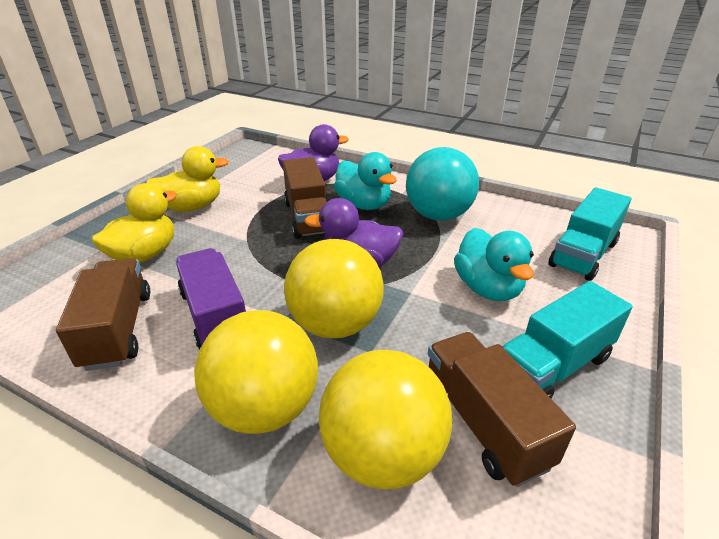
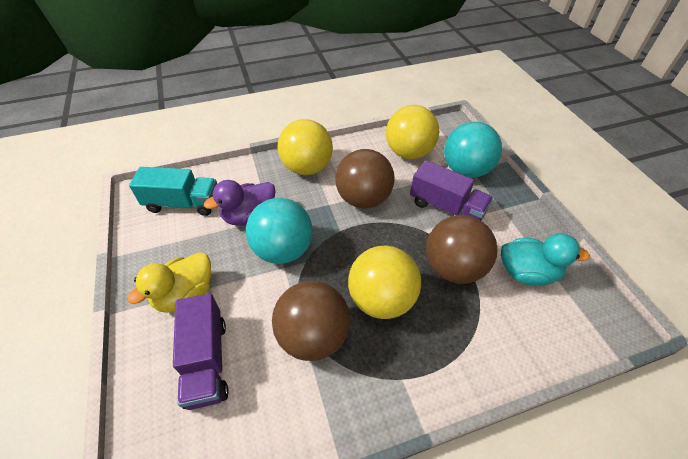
brown ball: 0 -> 3
brown truck: 3 -> 0
purple duck: 2 -> 1
purple truck: 1 -> 2
turquoise ball: 1 -> 2
turquoise duck: 2 -> 1
turquoise truck: 2 -> 1
yellow duck: 2 -> 1

